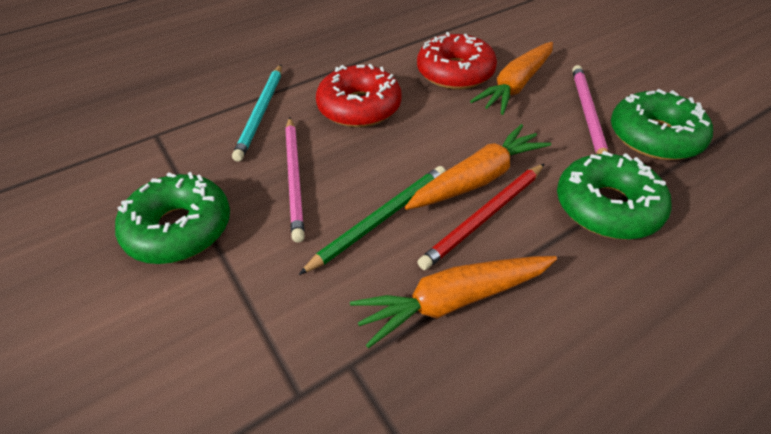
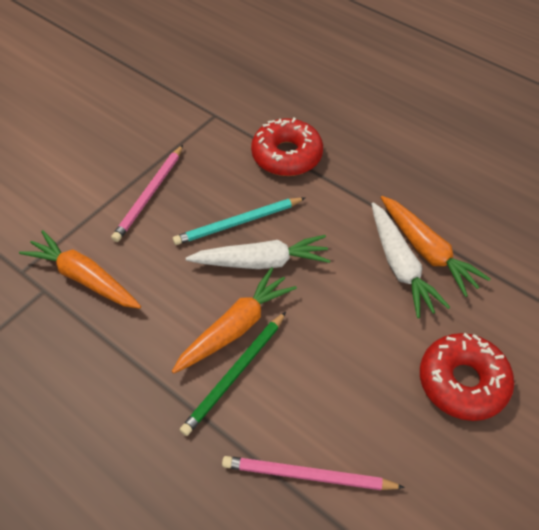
green donut: 3 -> 0
red pencil: 1 -> 0
white carrot: 0 -> 2

